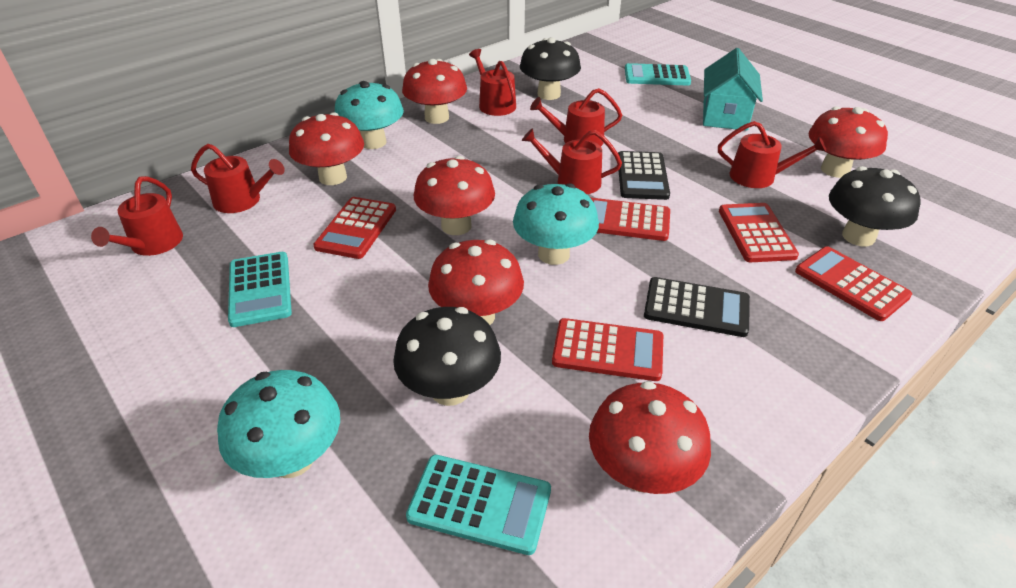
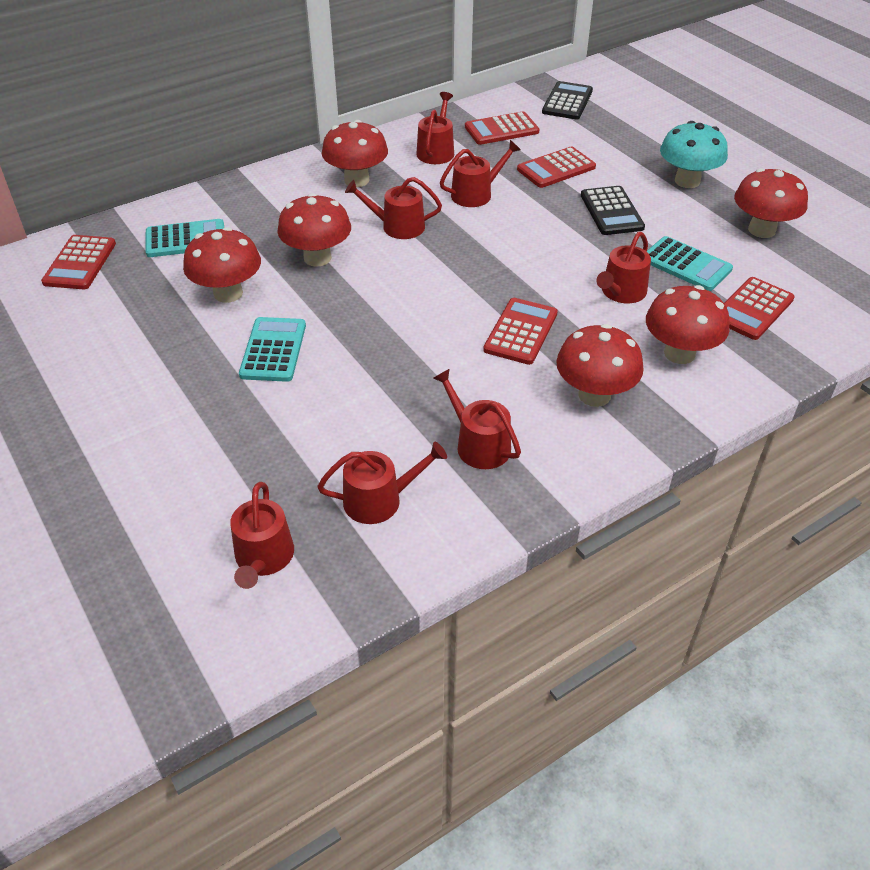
black mushroom: 3 -> 0
red watering can: 6 -> 7
turquoise house: 1 -> 0
turquoise mushroom: 3 -> 1

